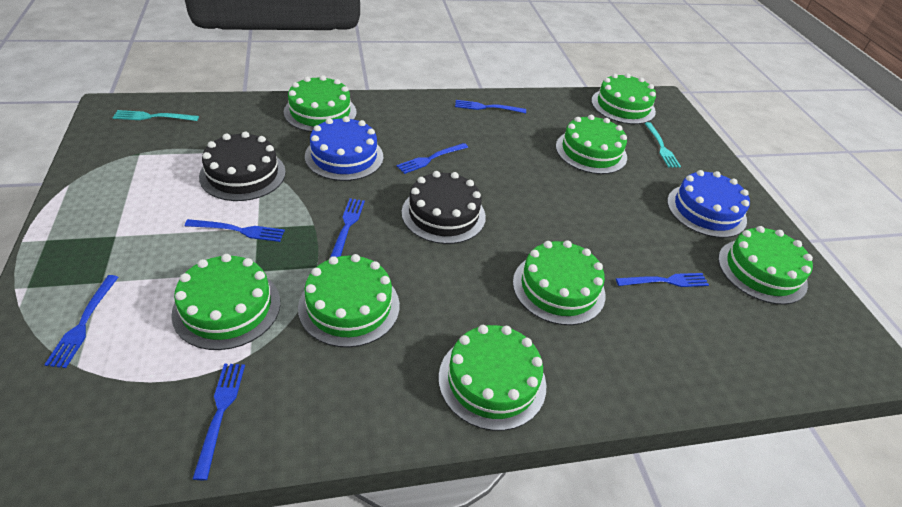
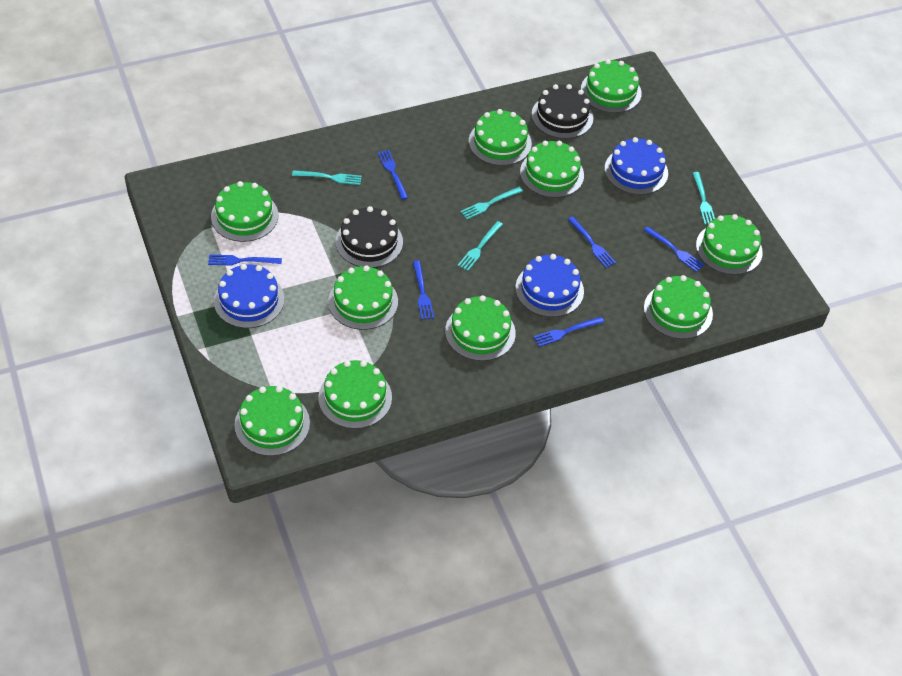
blue cake: 2 -> 3
blue fork: 7 -> 6
green cake: 8 -> 10
turquoise fork: 2 -> 4

